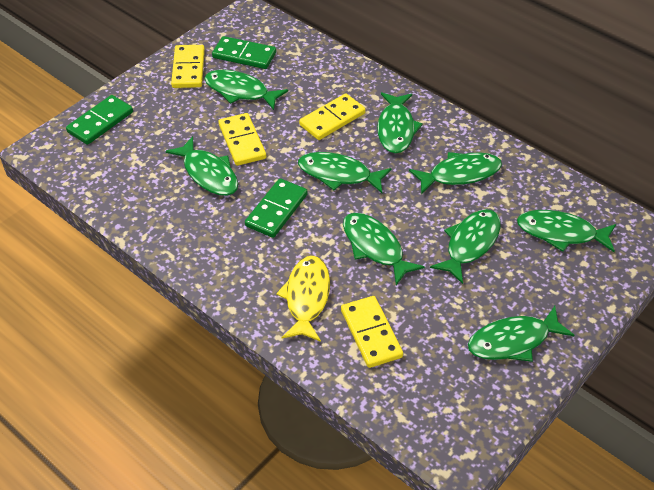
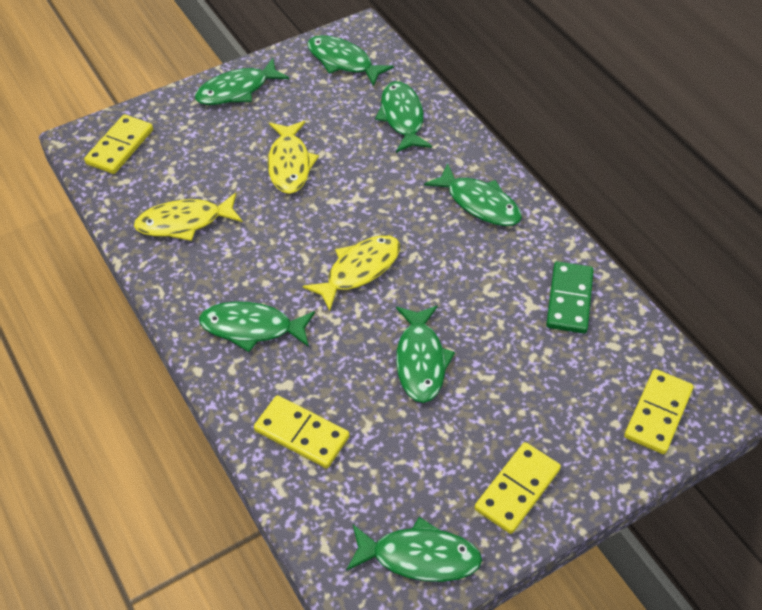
green domino: 3 -> 1
green fish: 9 -> 7
yellow fish: 1 -> 3

